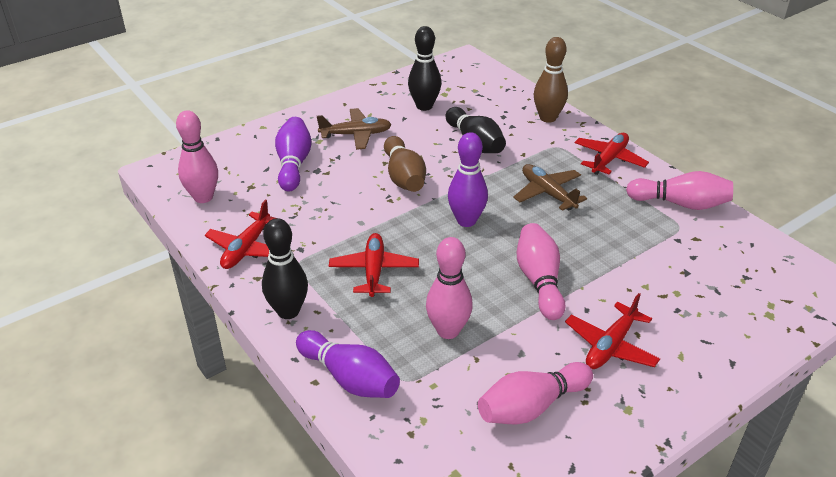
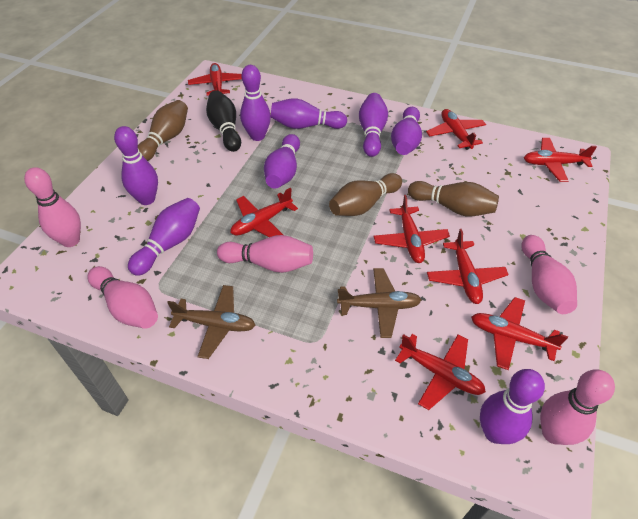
black bowling pin: 3 -> 1
brown bowling pin: 2 -> 3
purple bowling pin: 3 -> 8
red plane: 4 -> 8

